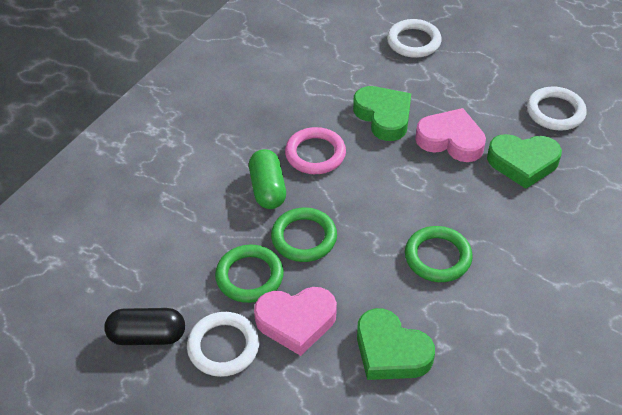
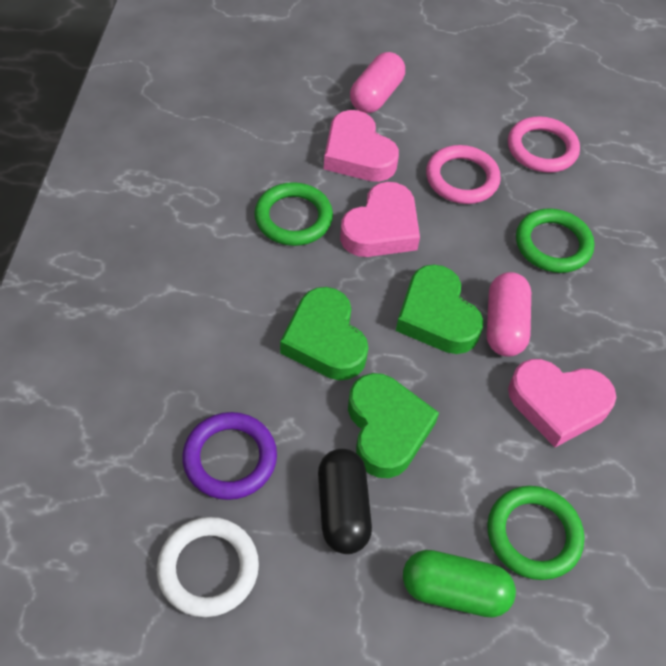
pink capsule: 0 -> 2
pink heart: 2 -> 3
pink ring: 1 -> 2
purple ring: 0 -> 1
white ring: 3 -> 1

